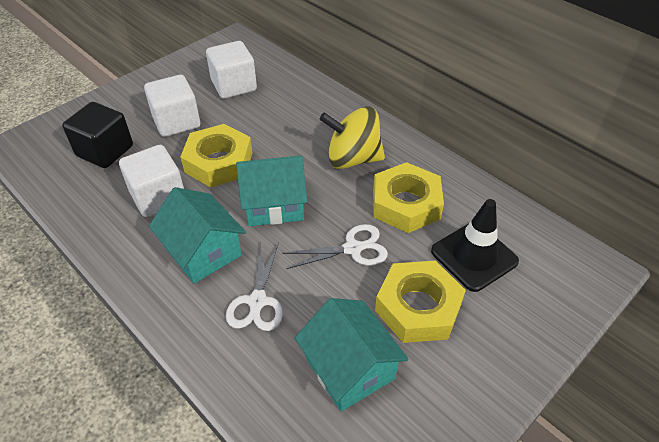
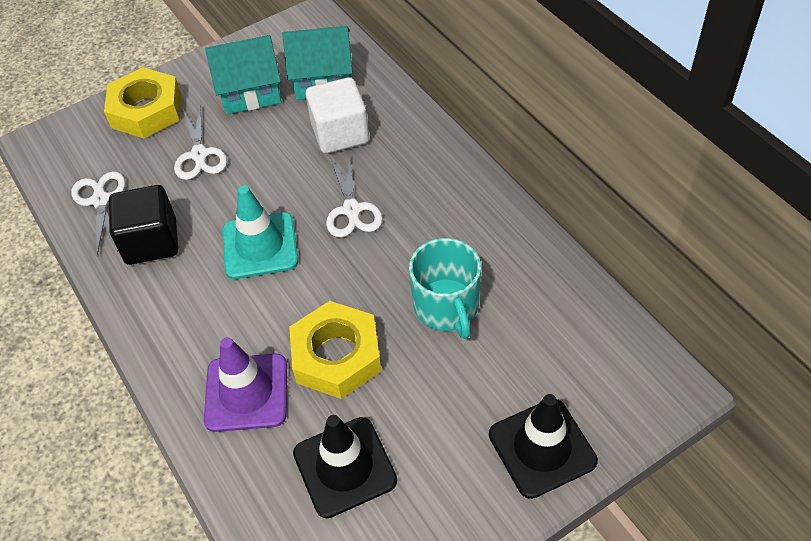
black traffic cone: 1 -> 2
purple traffic cone: 0 -> 1
turquoise house: 3 -> 2
turquoise mug: 0 -> 1
turquoise traffic cone: 0 -> 1
white cube: 3 -> 1
white scissors: 2 -> 3
yellow nut: 3 -> 2
yellow spinning top: 1 -> 0

